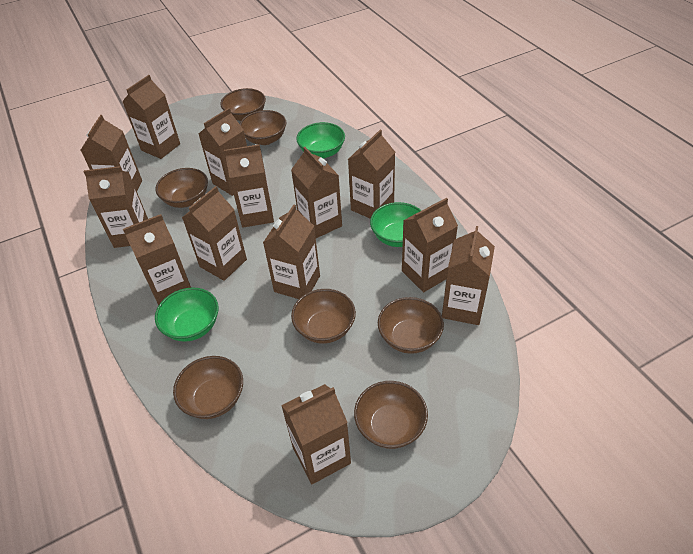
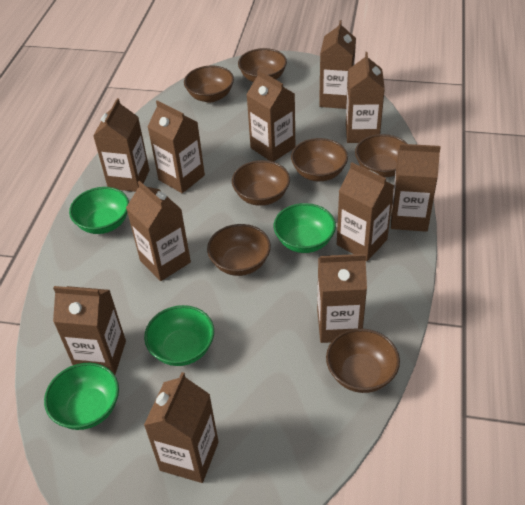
brown carton: 13 -> 11
green bowl: 3 -> 4

